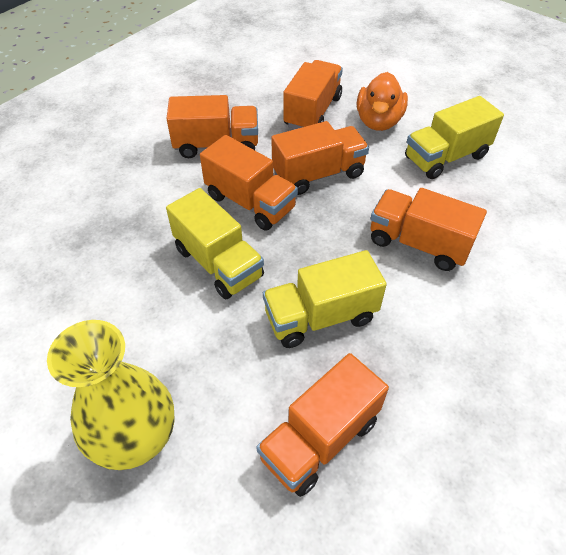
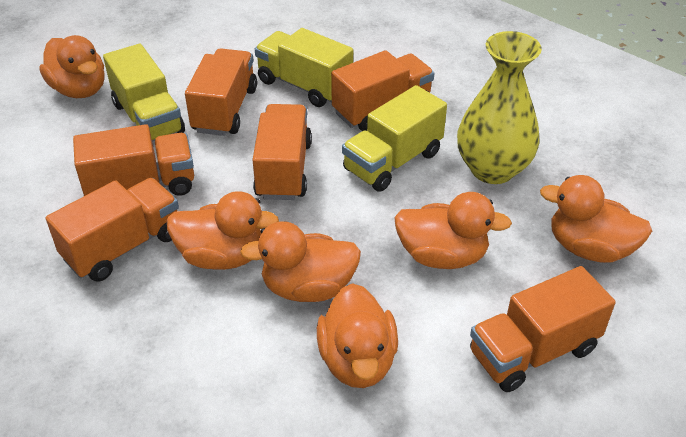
orange duck: 1 -> 6

